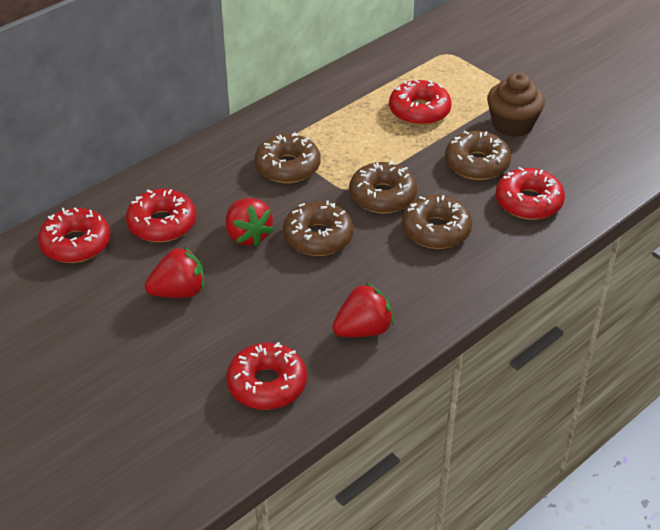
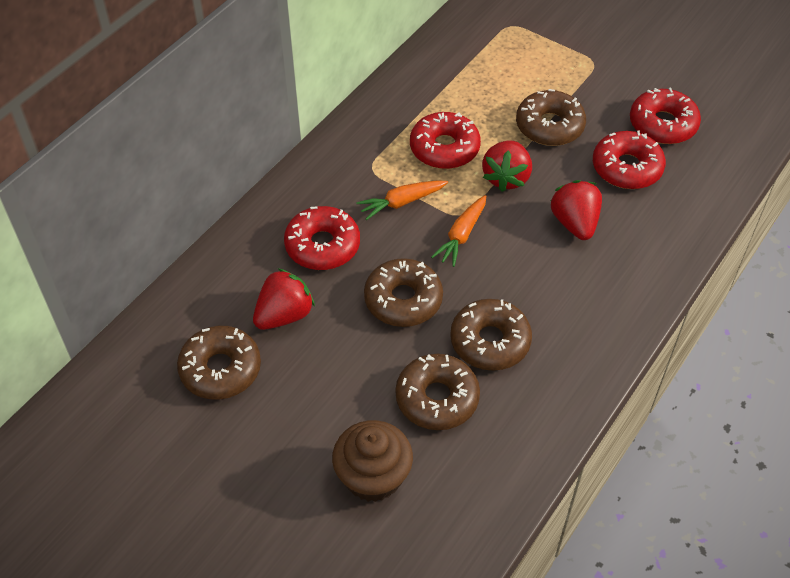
orange carrot: 0 -> 2
red donut: 5 -> 4

